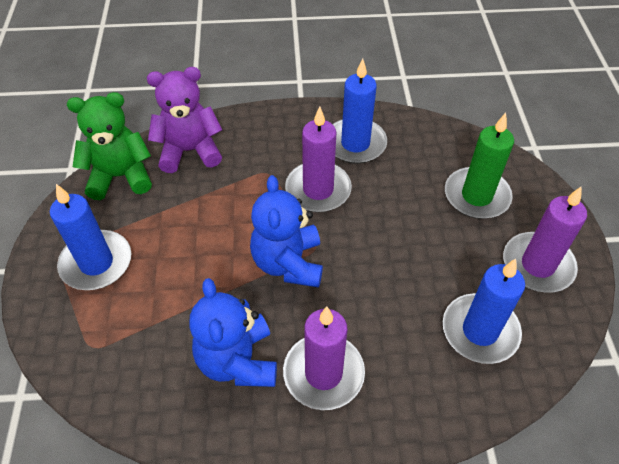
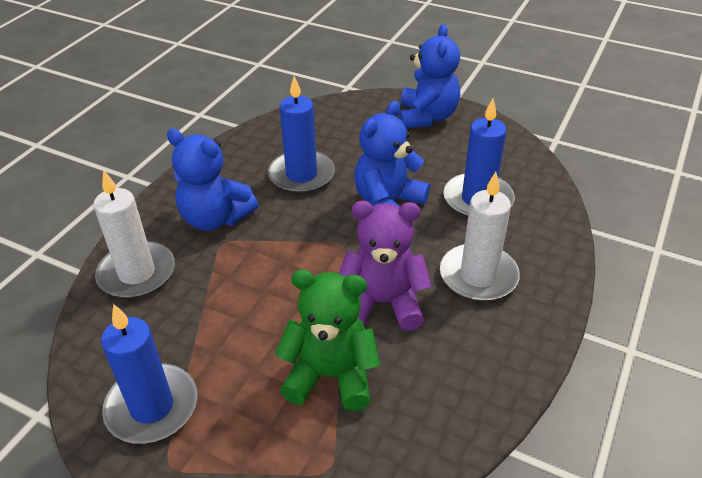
blue teddy bear: 2 -> 3
green candle: 1 -> 0
purple candle: 3 -> 0
white candle: 0 -> 2

